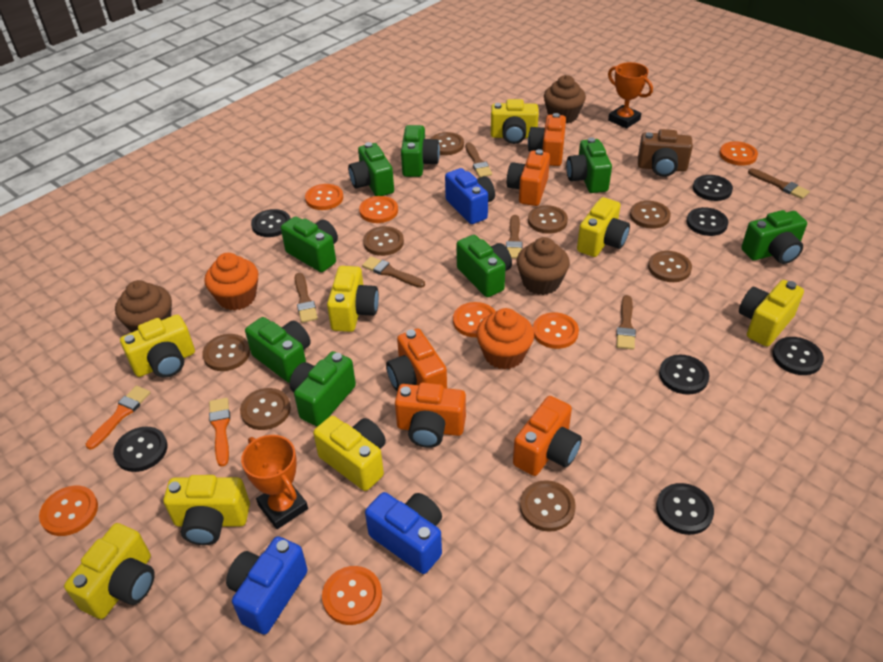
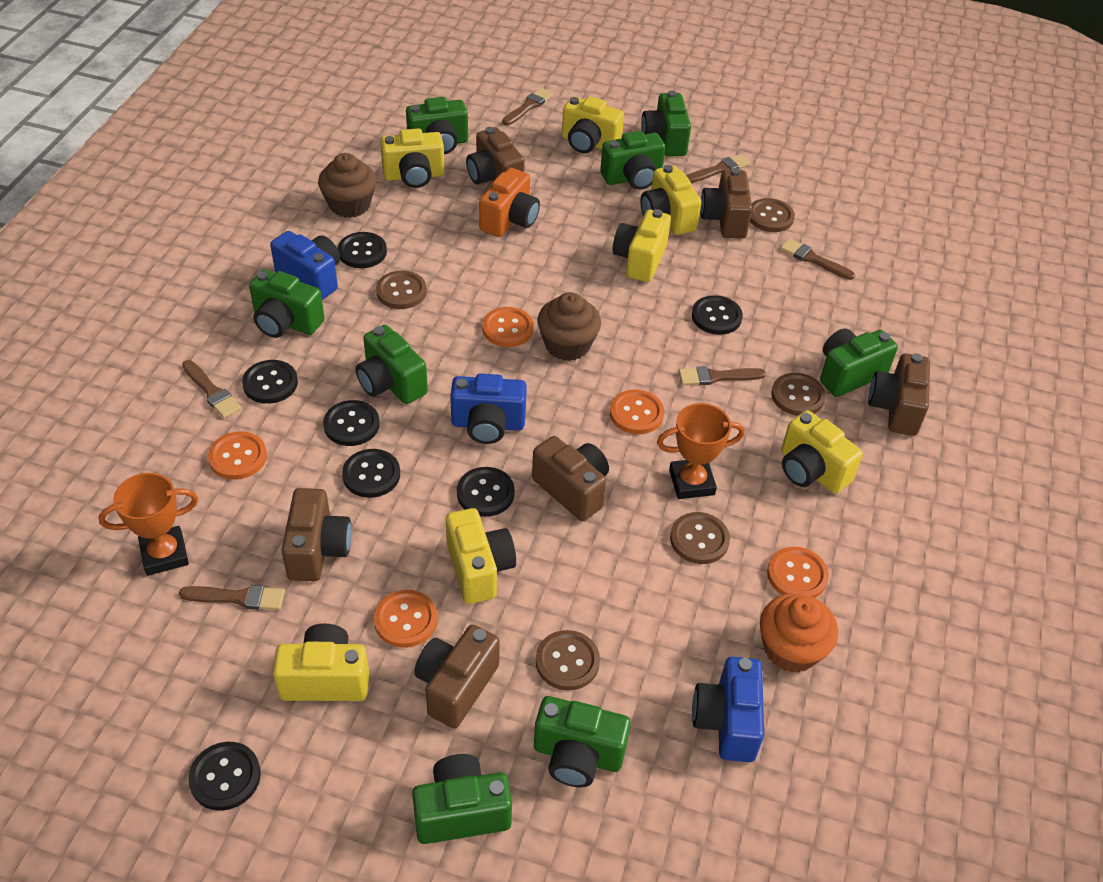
brown button: 8 -> 5
brown camera: 1 -> 6
brown cupcake: 3 -> 2
orange brush: 2 -> 0
orange button: 7 -> 5
orange camera: 5 -> 1
orange cupcake: 2 -> 1
yellow camera: 8 -> 7

